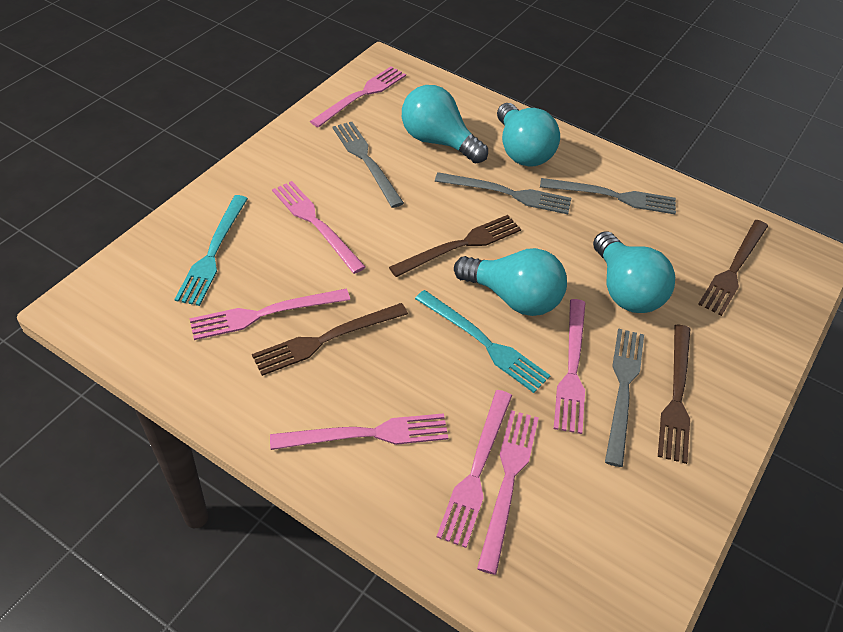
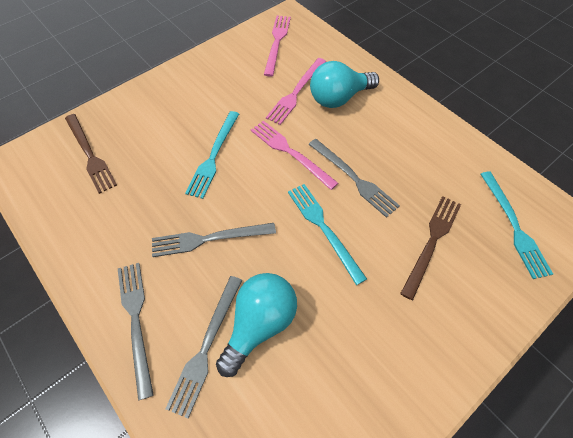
brown fork: 4 -> 2
pink fork: 7 -> 3
turquoise fork: 2 -> 3
turquoise light bulb: 4 -> 2

